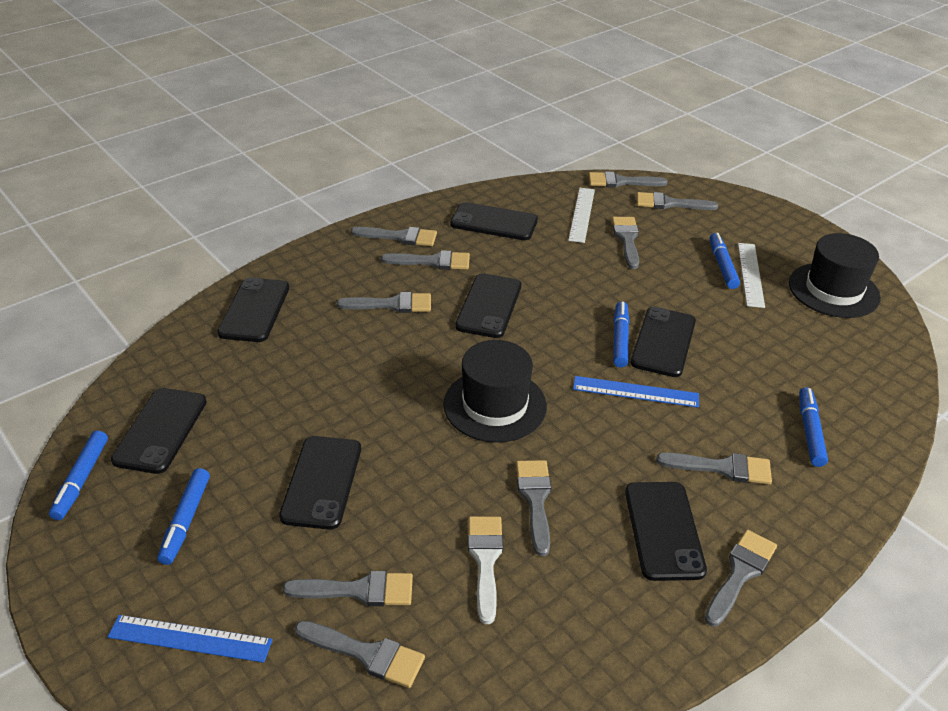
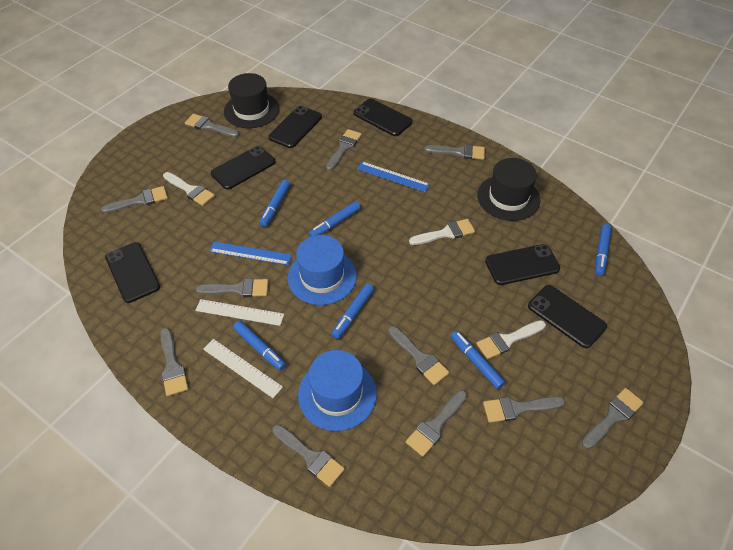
black phone: 7 -> 6
blue hat: 0 -> 2
blue marker: 5 -> 6
white brush: 1 -> 3

